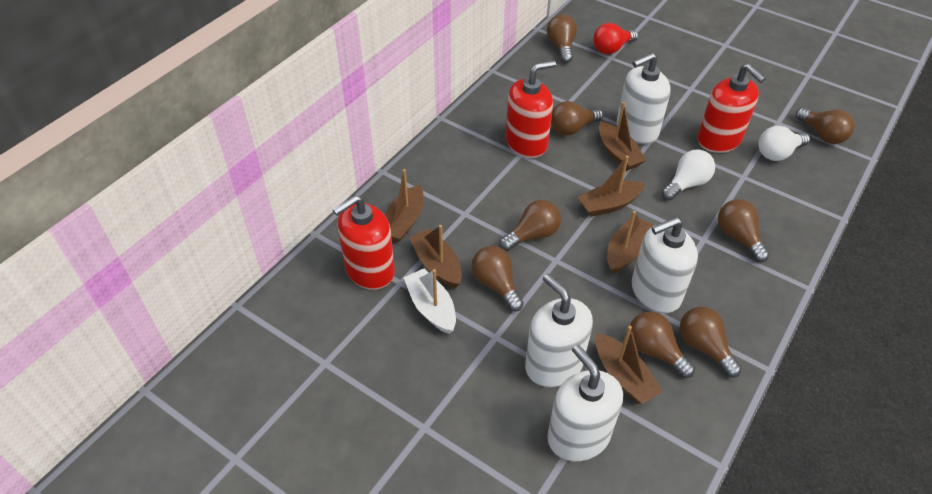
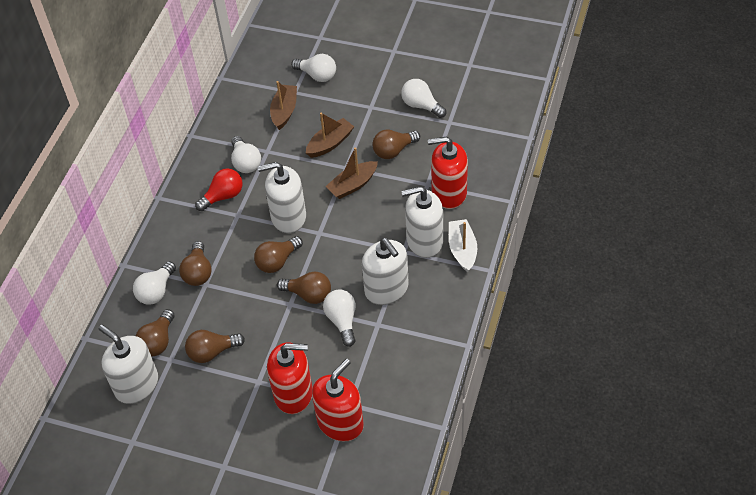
brown boat: 6 -> 3
brown light bulb: 8 -> 6
white light bulb: 2 -> 5

